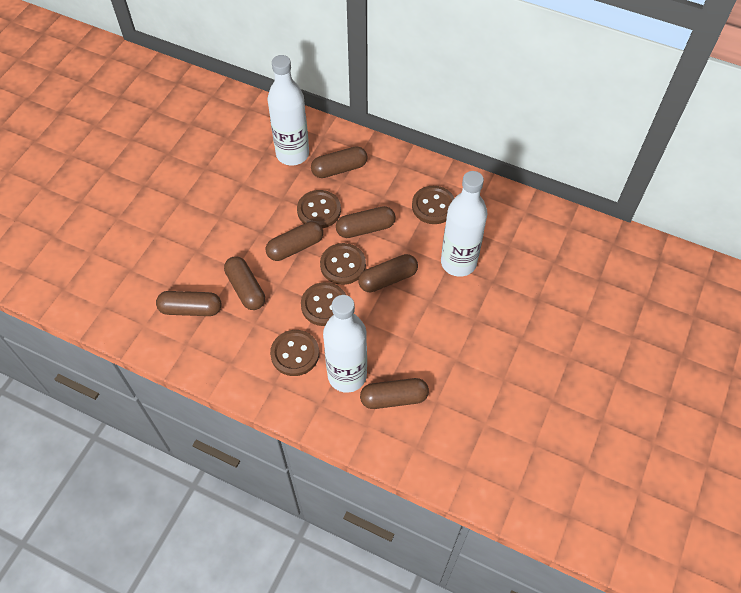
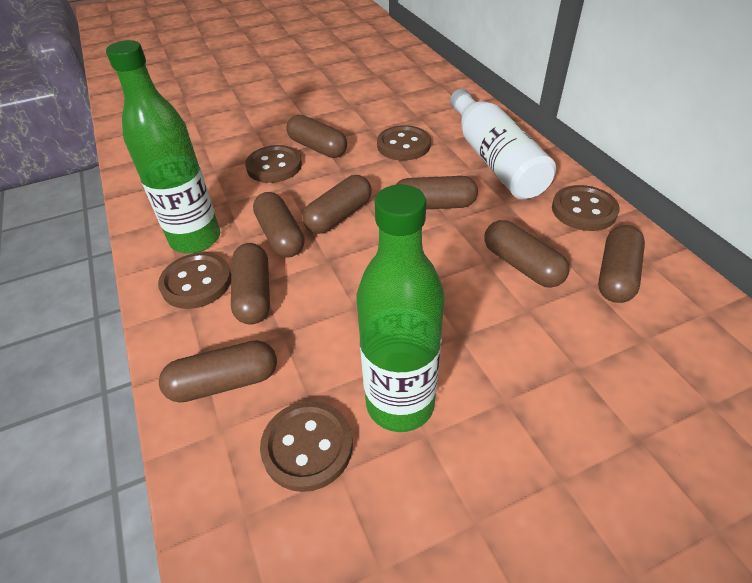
brown capsule: 7 -> 8
green bottle: 0 -> 2
white bottle: 3 -> 1

